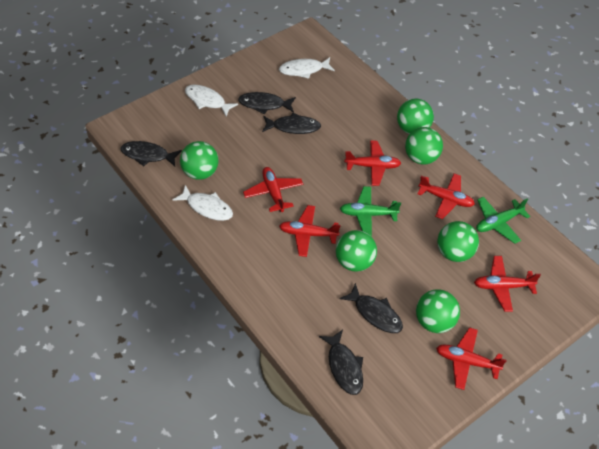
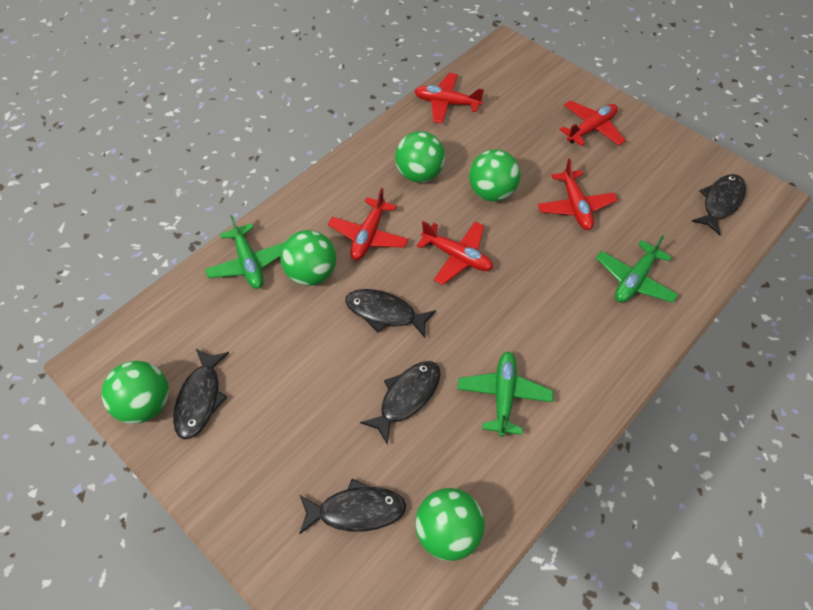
green ball: 6 -> 5
green plane: 2 -> 3
red plane: 6 -> 5
white fish: 3 -> 0

